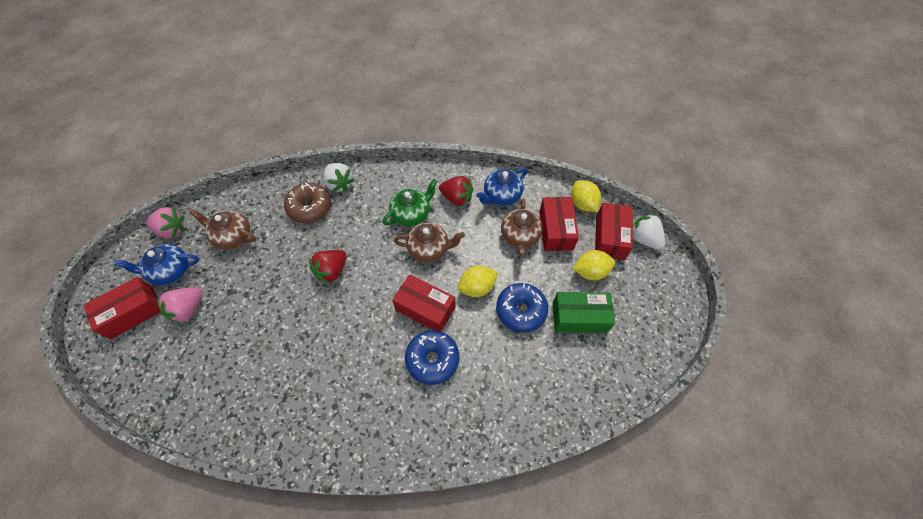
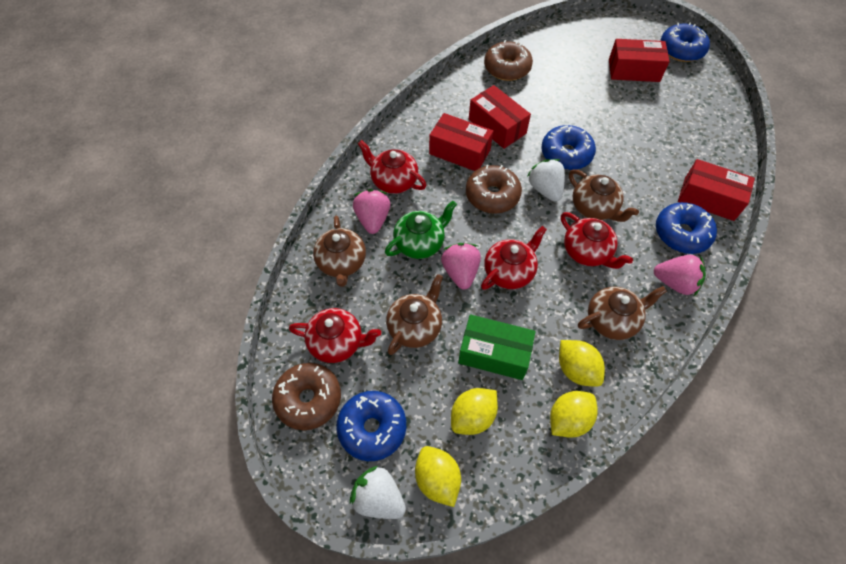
blue donut: 2 -> 4
blue teapot: 2 -> 0
brown donut: 1 -> 3
brown teapot: 3 -> 4
pink strawberry: 2 -> 3
red strawberry: 2 -> 0
red teapot: 0 -> 4
yellow lemon: 3 -> 4

